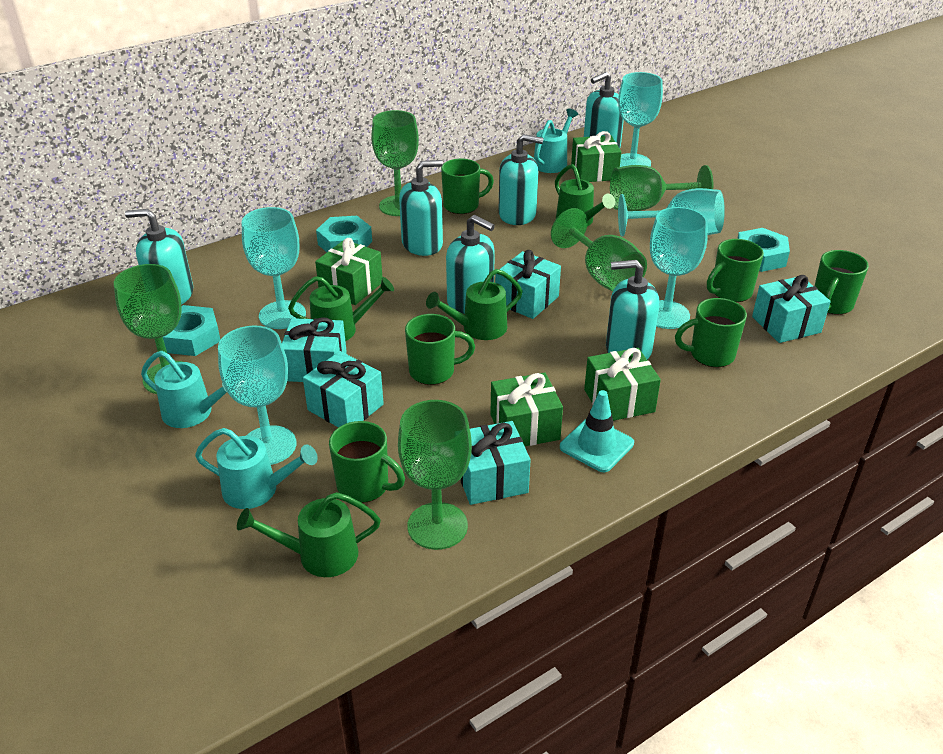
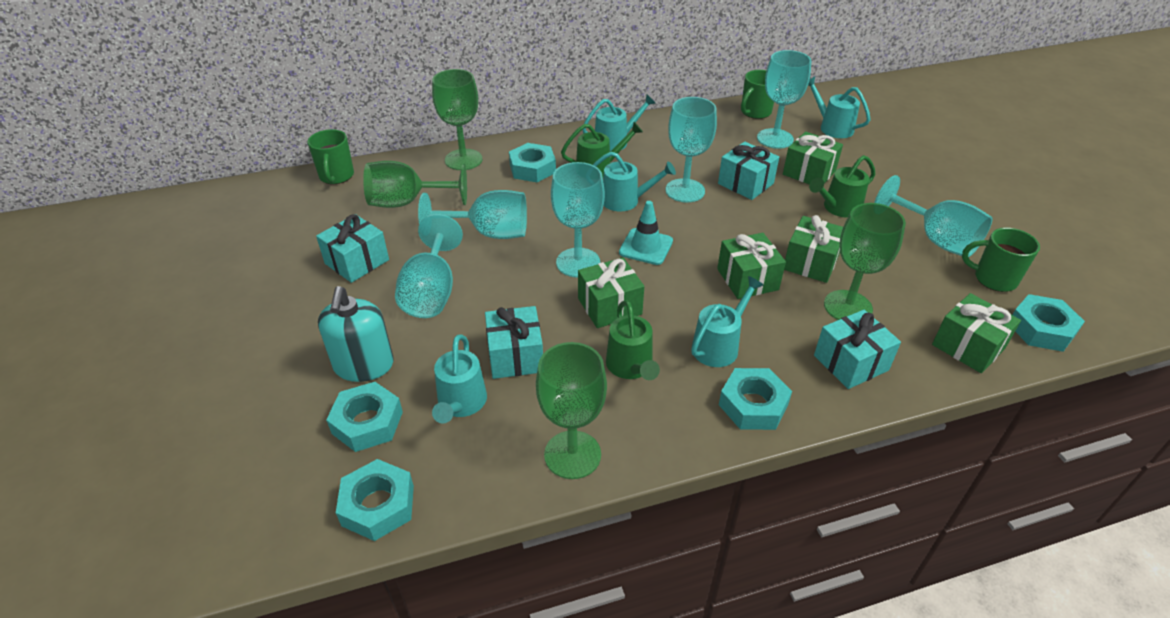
green gift: 4 -> 5
green goblet: 5 -> 4
green mug: 6 -> 3
green watering can: 4 -> 3
turquoise gift: 5 -> 4
turquoise goblet: 5 -> 6
turquoise nut: 3 -> 5
turquoise soap dispenser: 6 -> 1
turquoise watering can: 3 -> 5

